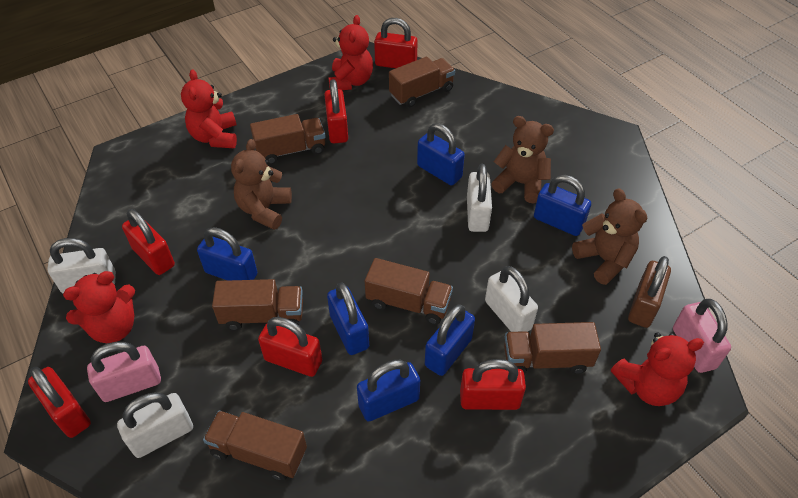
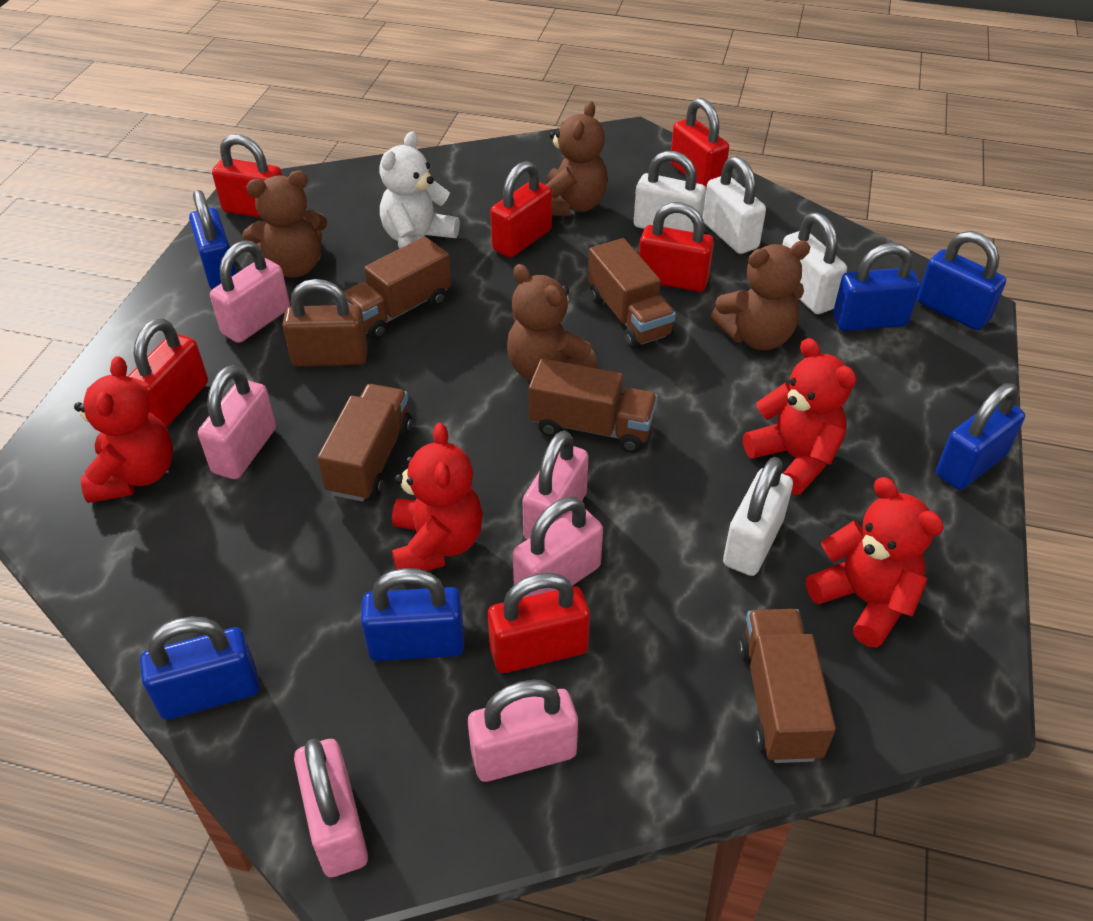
brown teddy bear: 3 -> 4
brown truck: 6 -> 5
pink padlock: 2 -> 6
white teddy bear: 0 -> 1

